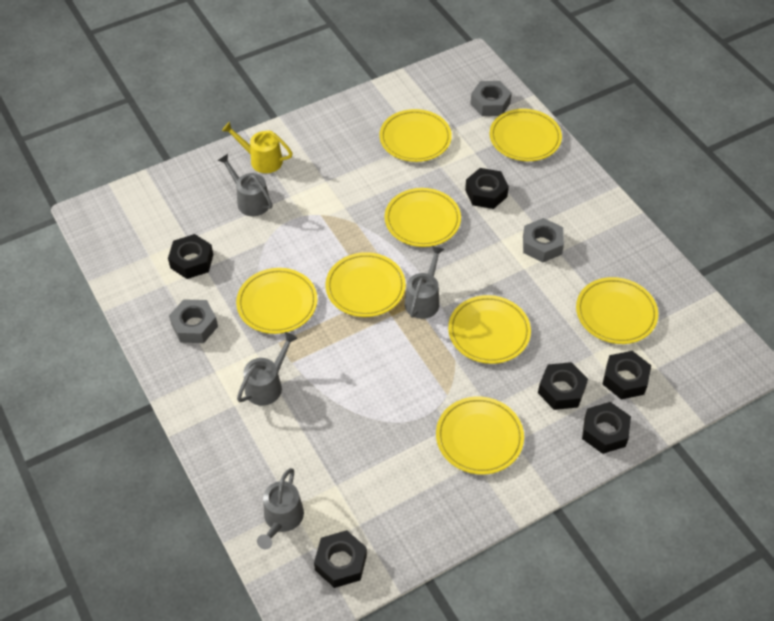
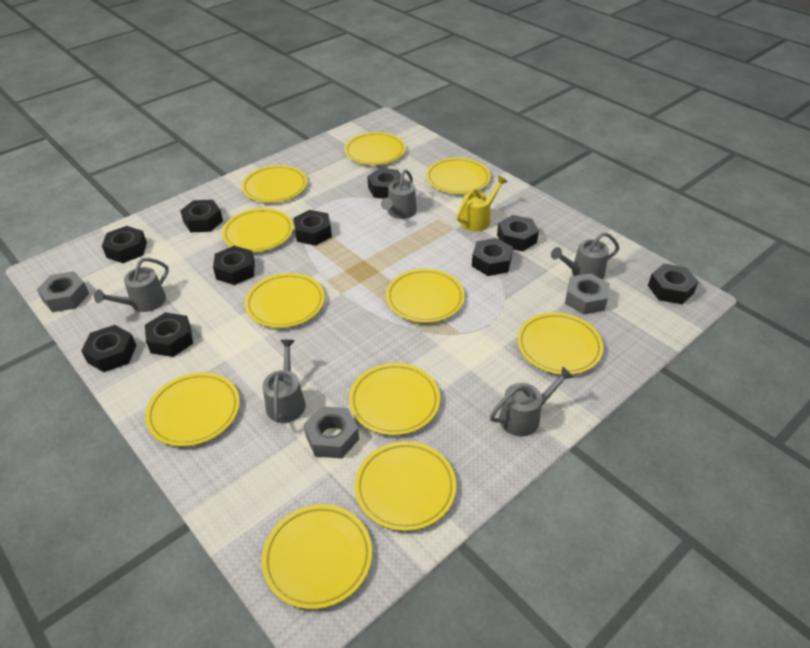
black nut: 6 -> 10
grey watering can: 4 -> 5
yellow plate: 8 -> 11

